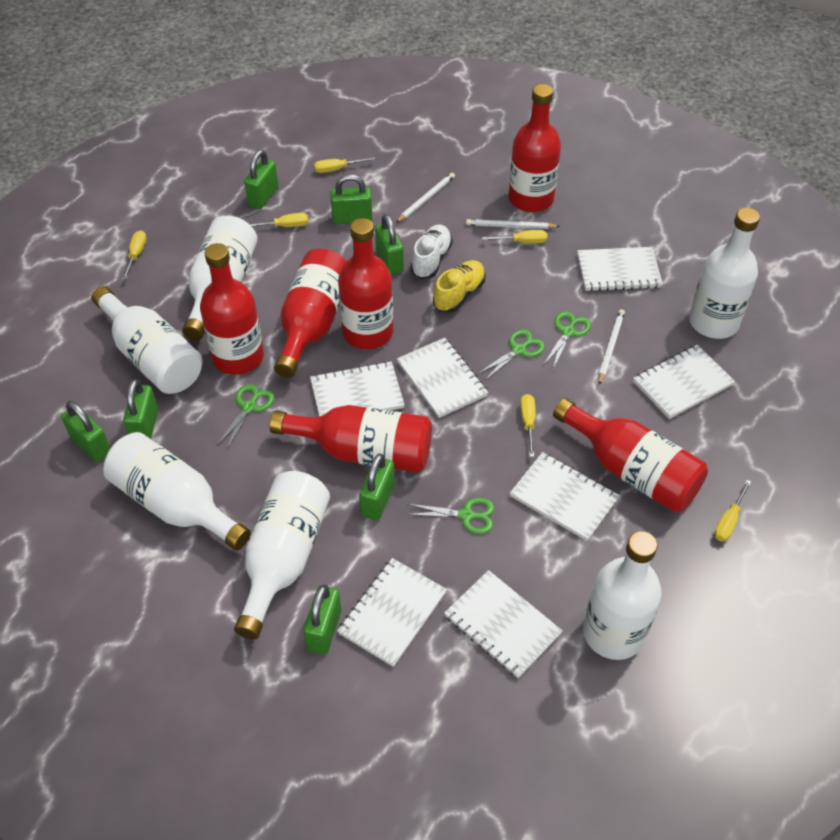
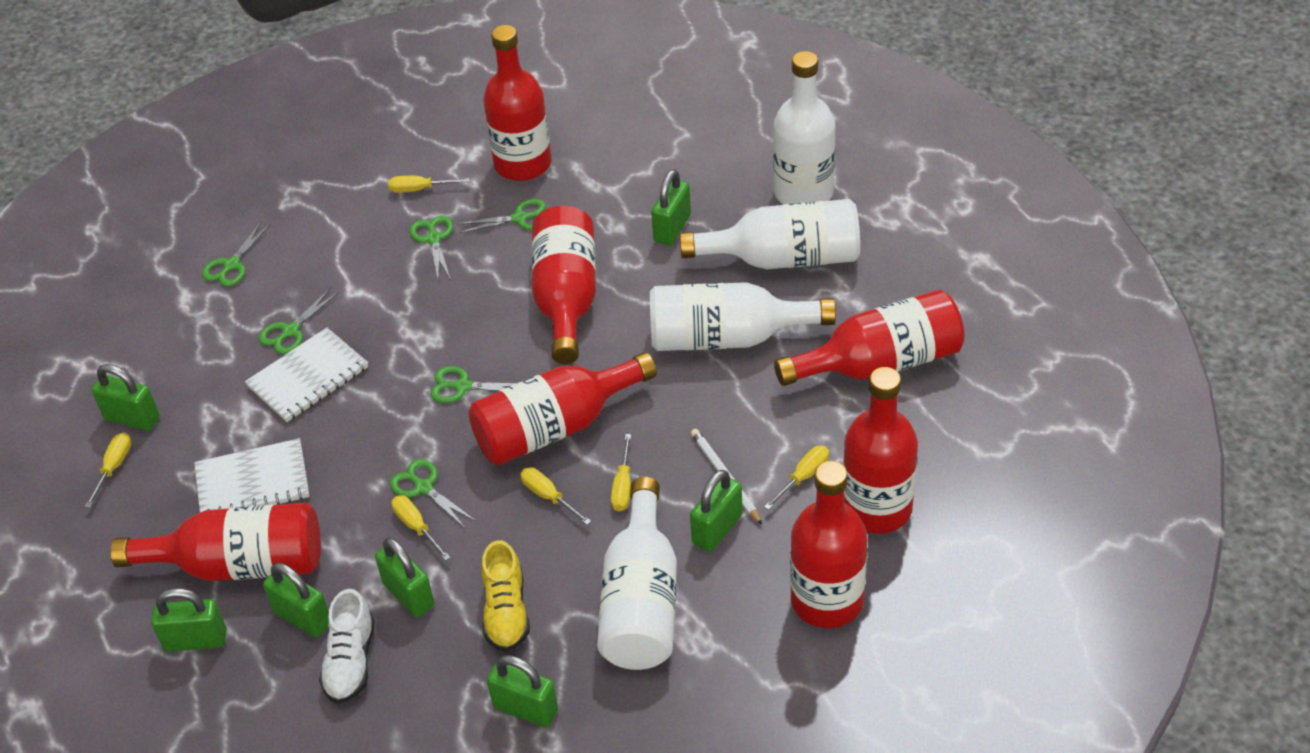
green scissors: 4 -> 6
red bottle: 6 -> 7
white bottle: 6 -> 4
white notebook: 7 -> 2
white pencil: 3 -> 1

